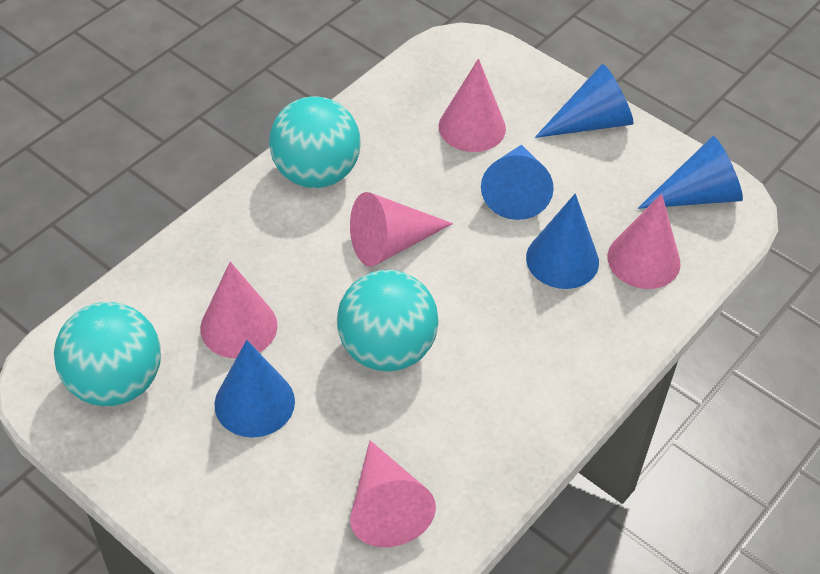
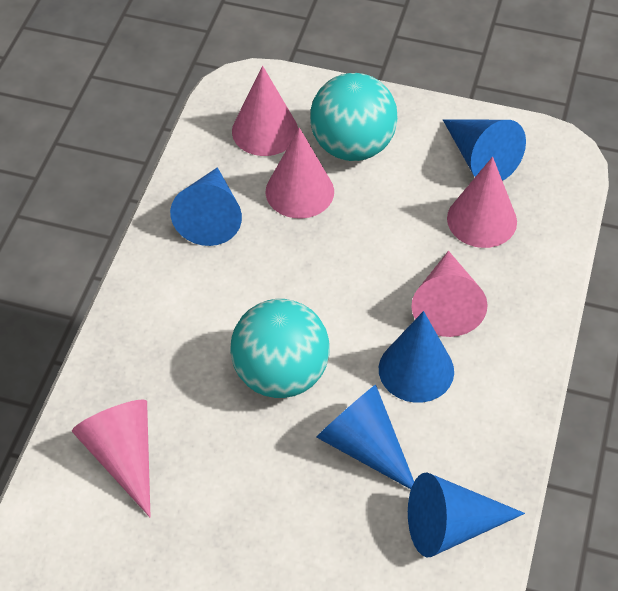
turquoise ball: 3 -> 2

